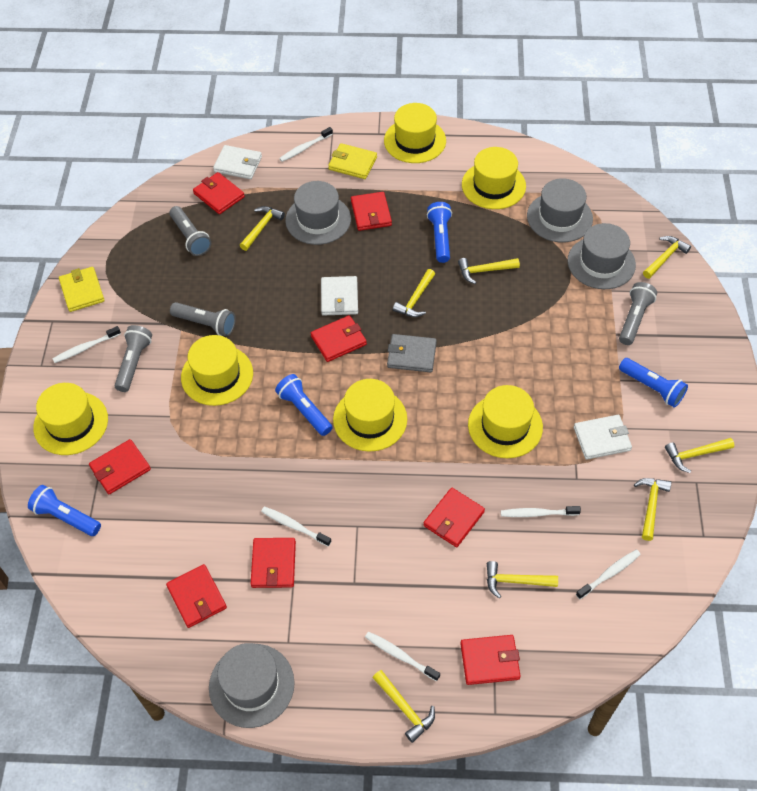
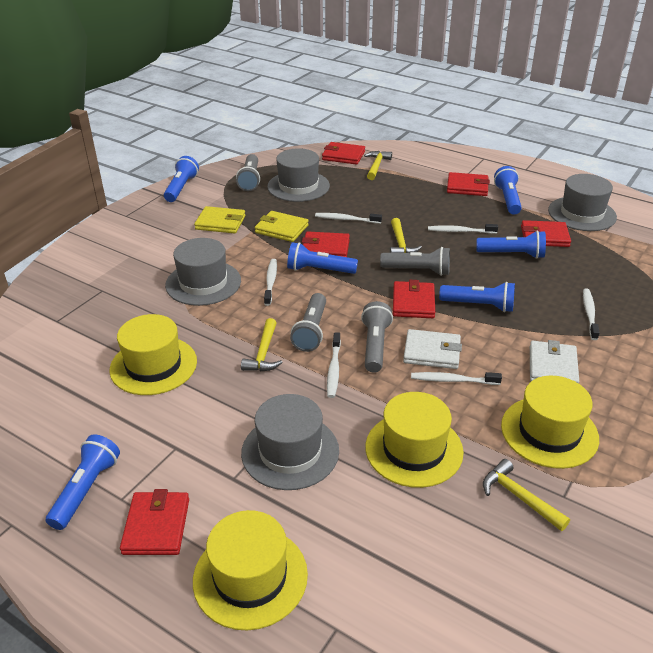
blue flashlight: 4 -> 6
grey wallet: 1 -> 0
red wallet: 8 -> 6
white wallet: 3 -> 2
yellow hammer: 8 -> 4
yellow hat: 6 -> 4

